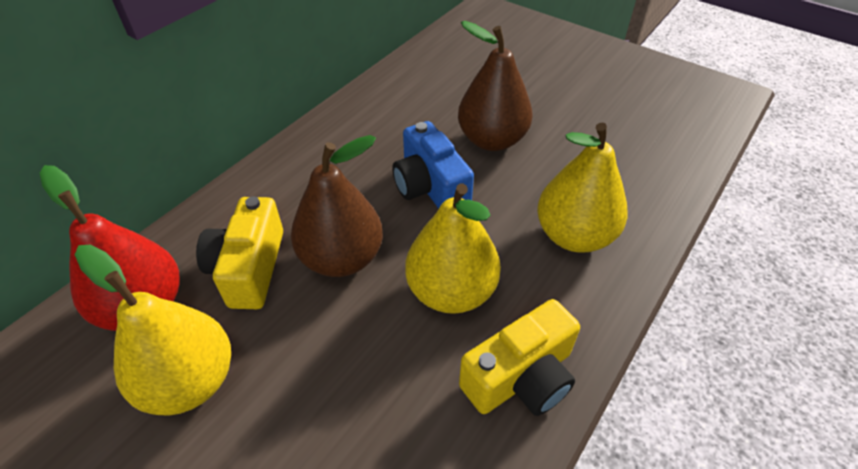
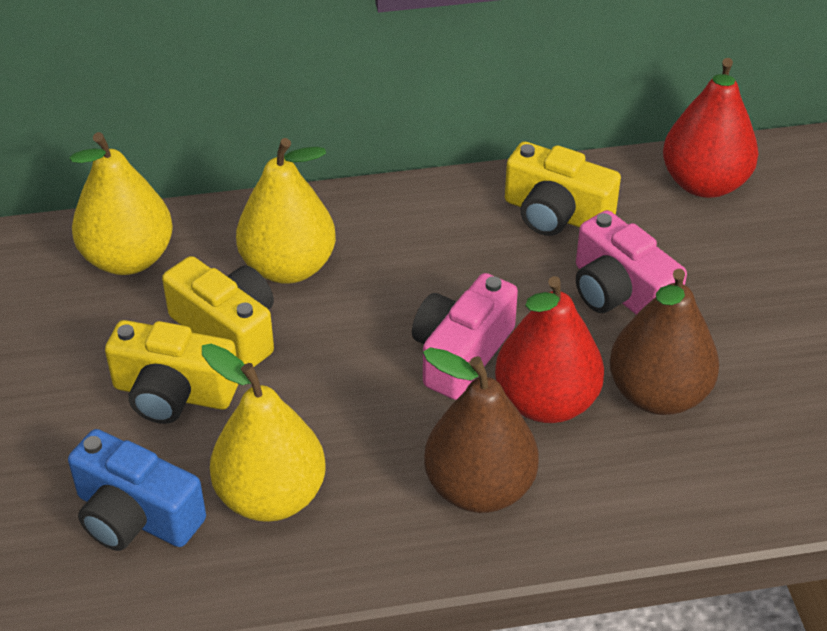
pink camera: 0 -> 2
red pear: 1 -> 2
yellow camera: 2 -> 3

